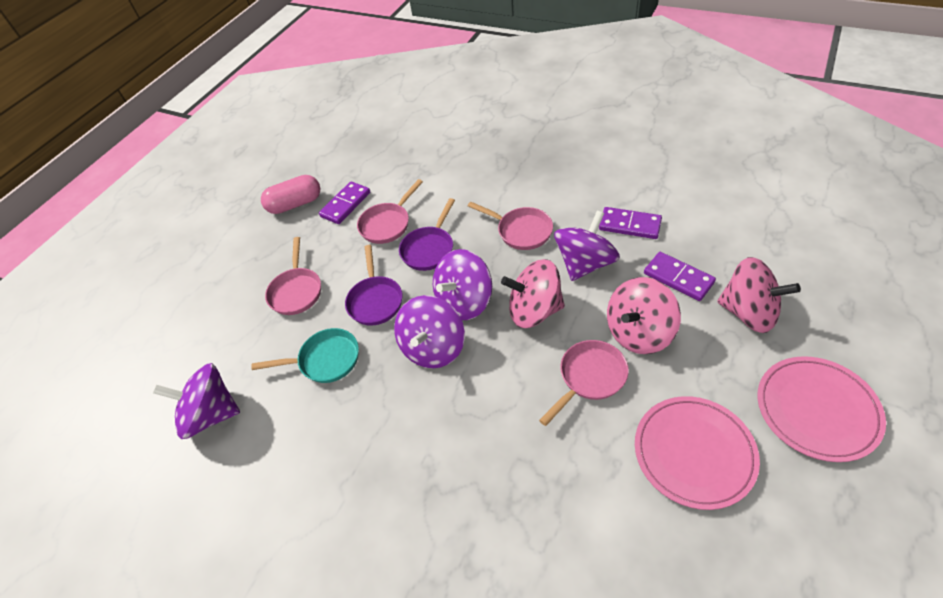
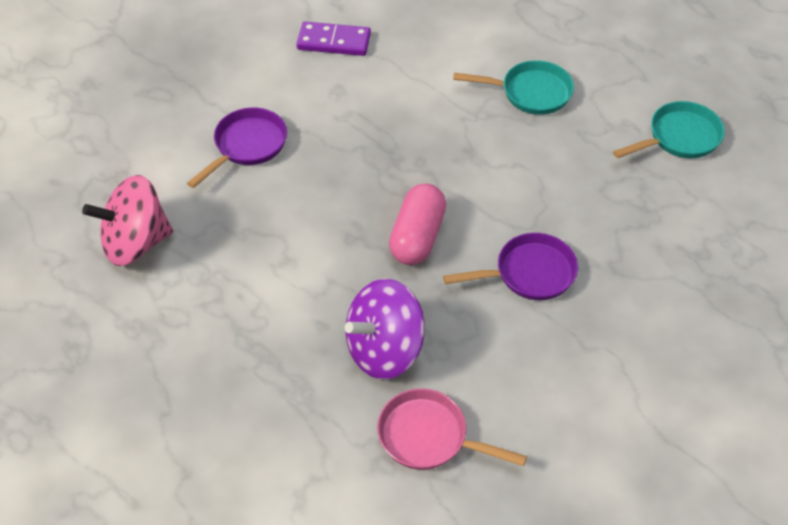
pink pan: 4 -> 1
pink plate: 2 -> 0
pink spinning top: 3 -> 1
purple domino: 3 -> 1
purple spinning top: 4 -> 1
turquoise pan: 1 -> 2

